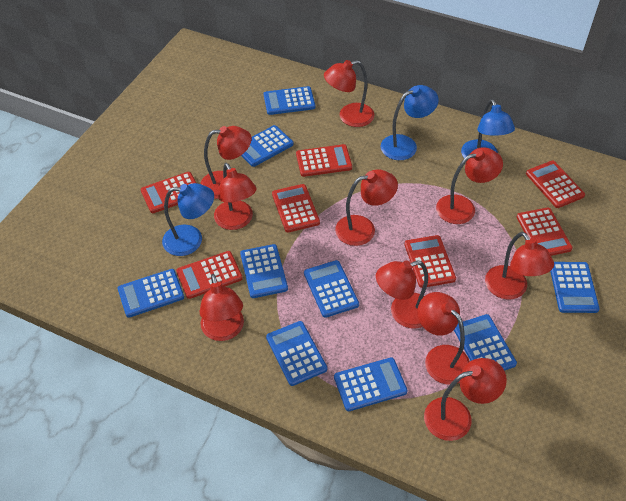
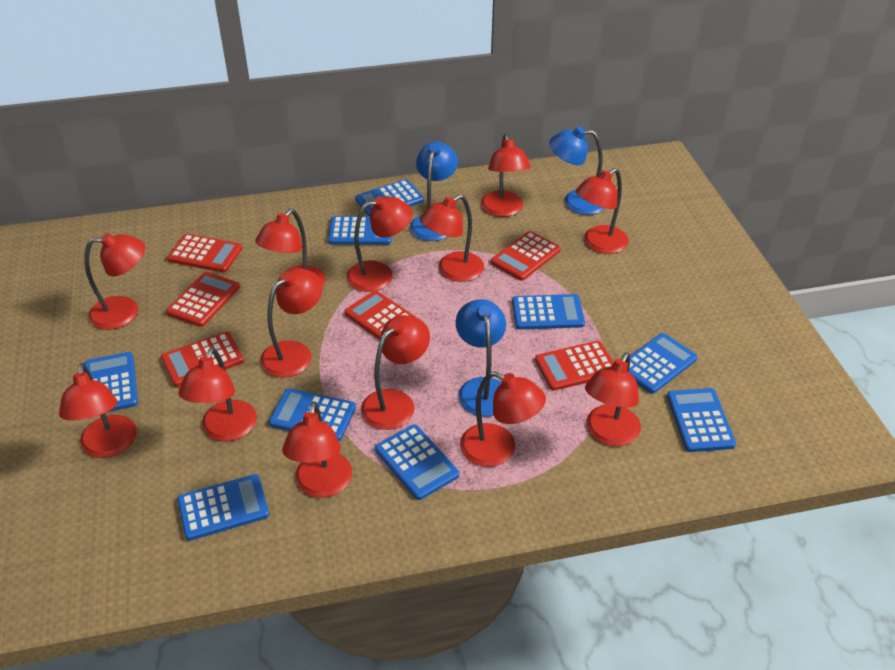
red calculator: 7 -> 6
red lamp: 10 -> 13

